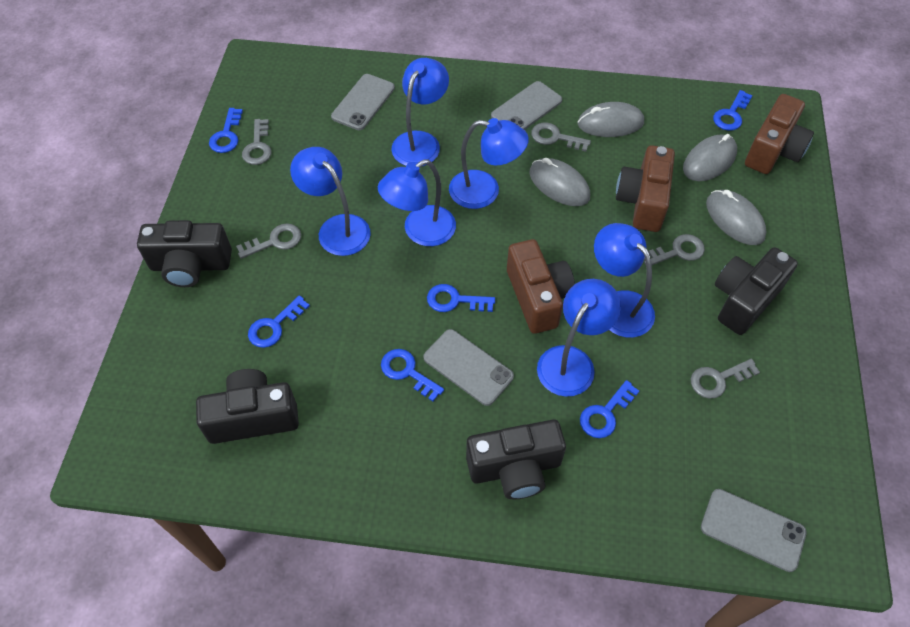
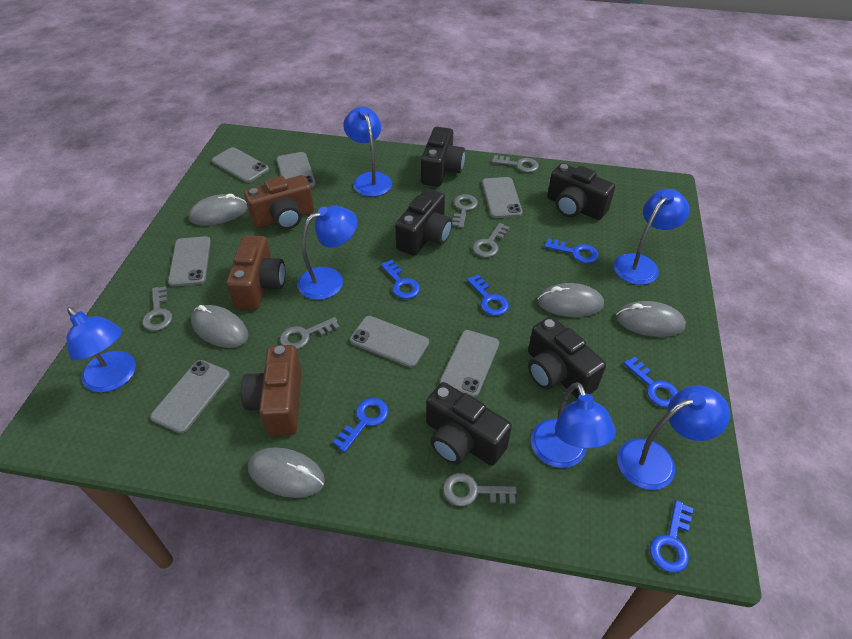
black camera: 4 -> 5
grey key: 5 -> 6
grey mouse: 4 -> 5
grey phone: 4 -> 7

